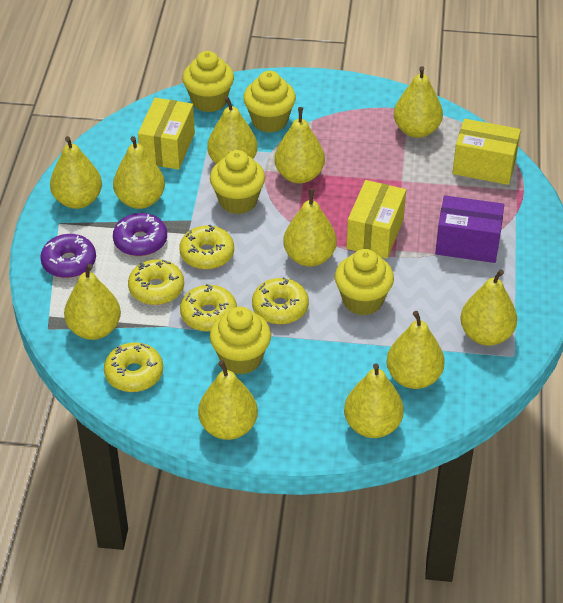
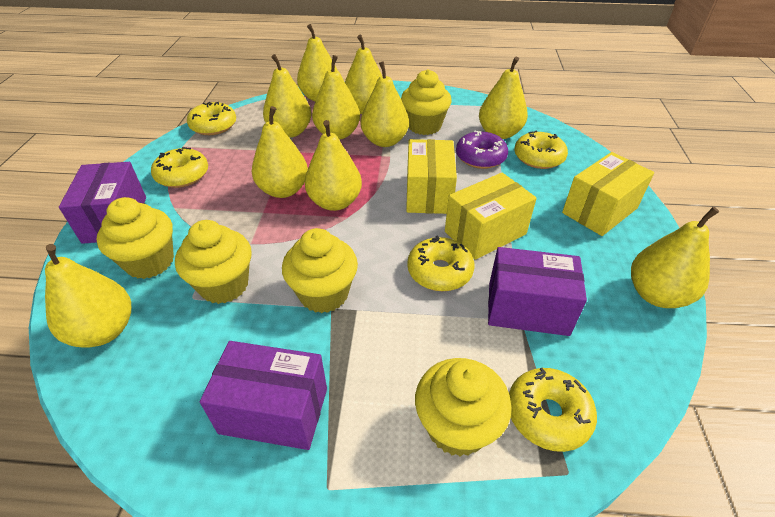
purple box: 1 -> 3
purple donut: 2 -> 1
yellow pear: 11 -> 10

